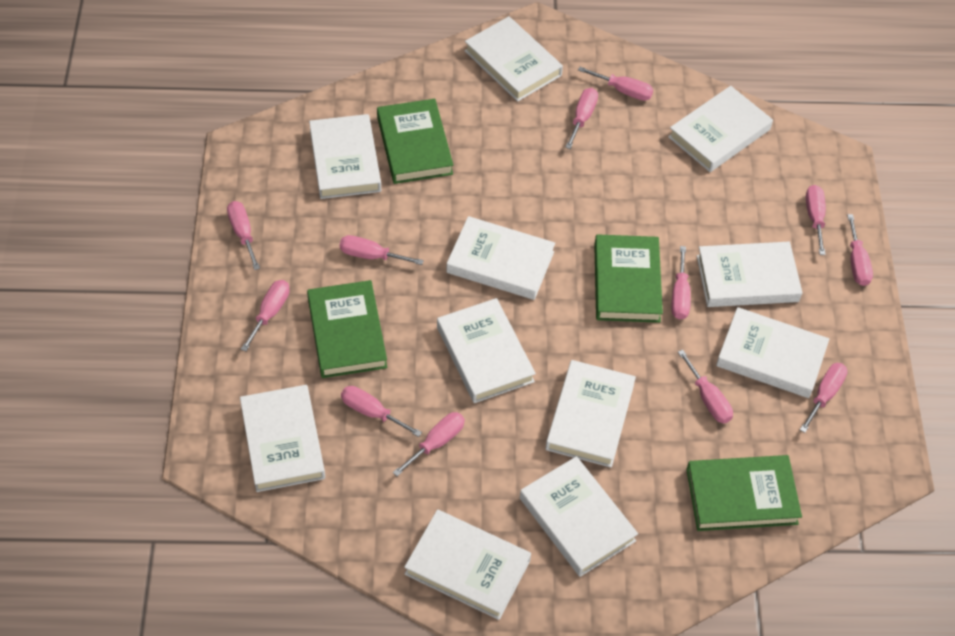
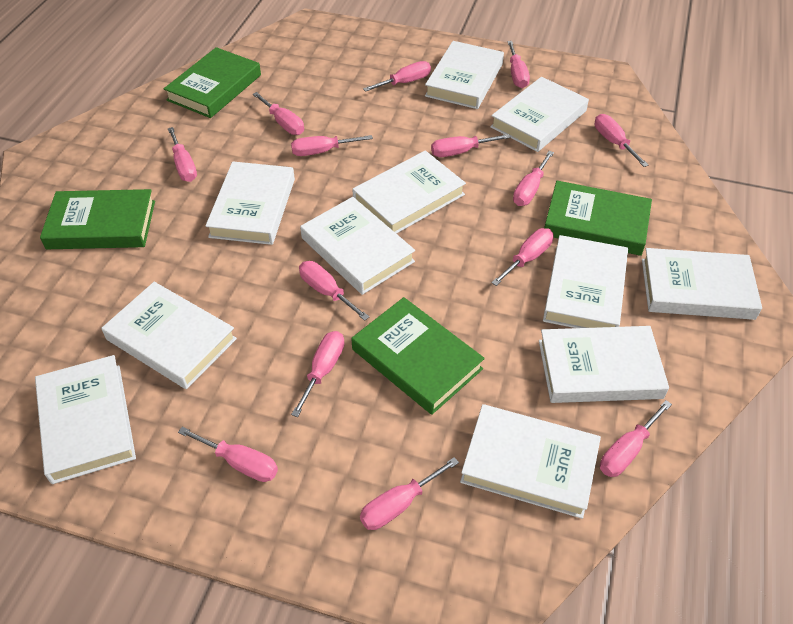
pink screwdriver: 12 -> 14

